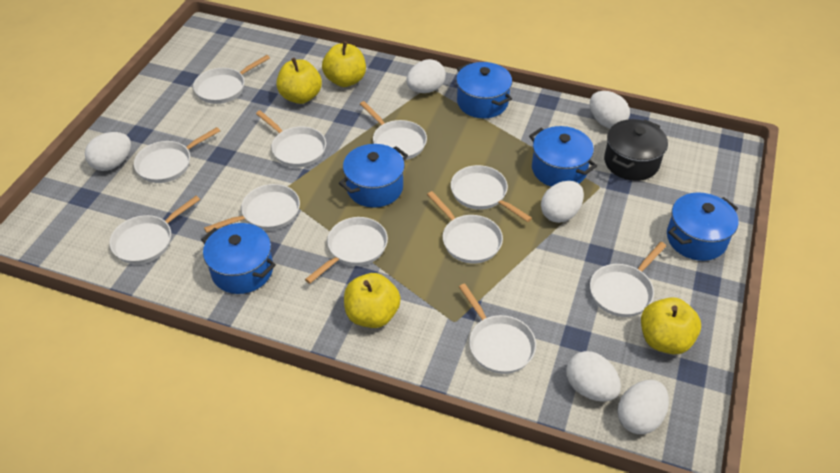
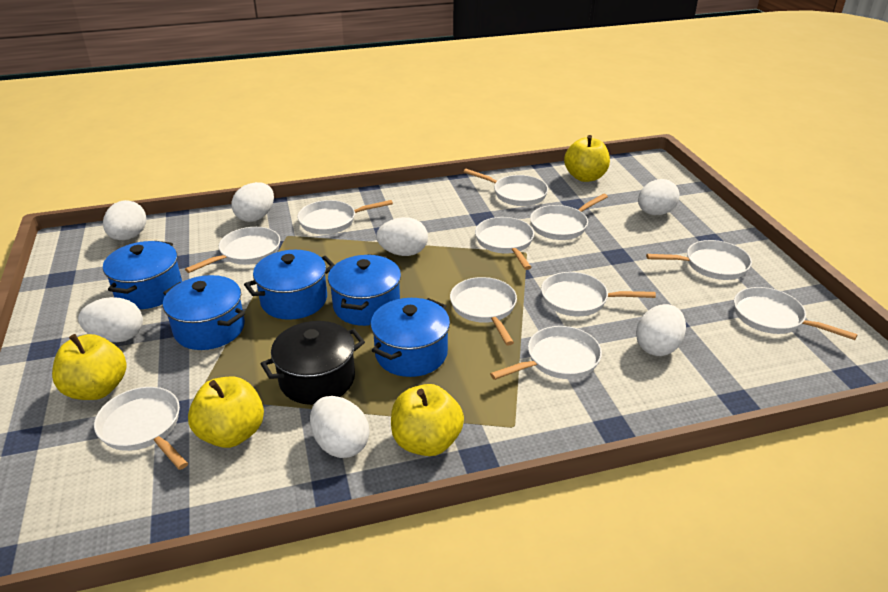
white egg: 6 -> 7

